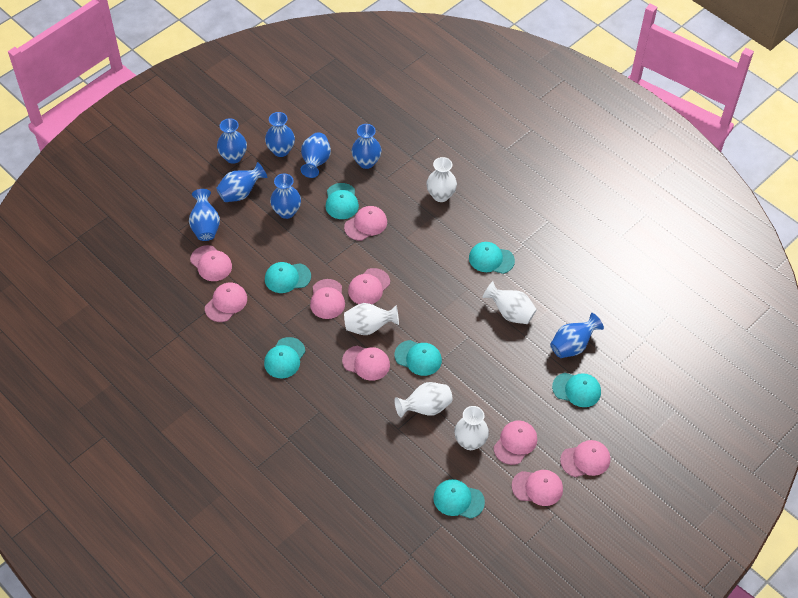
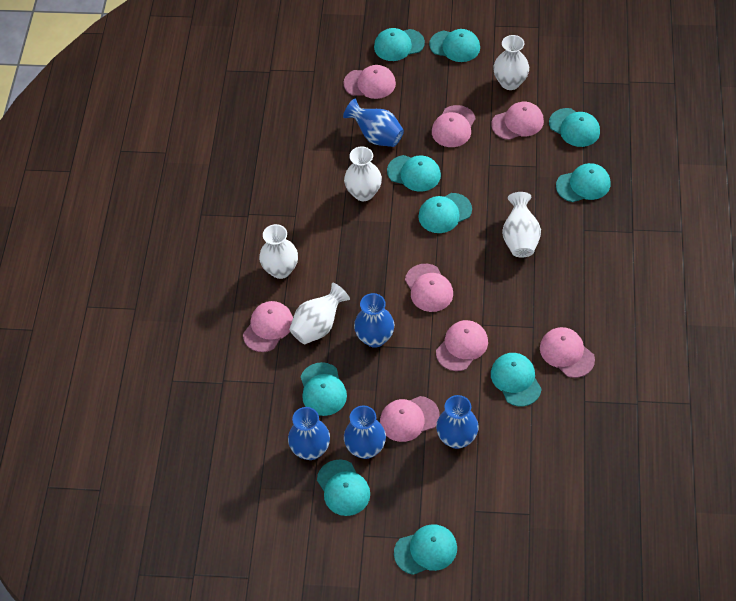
blue vase: 8 -> 5
pink cap: 9 -> 8
turquoise cap: 7 -> 10

